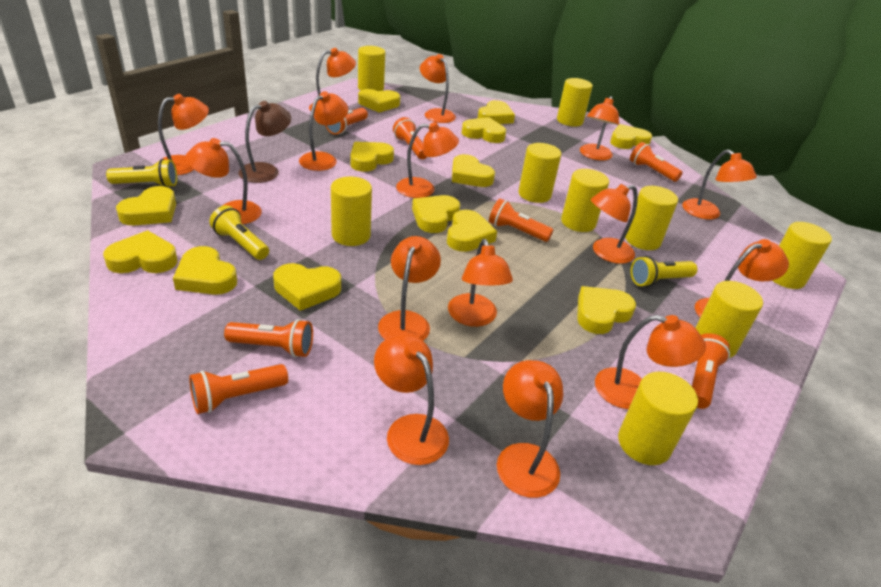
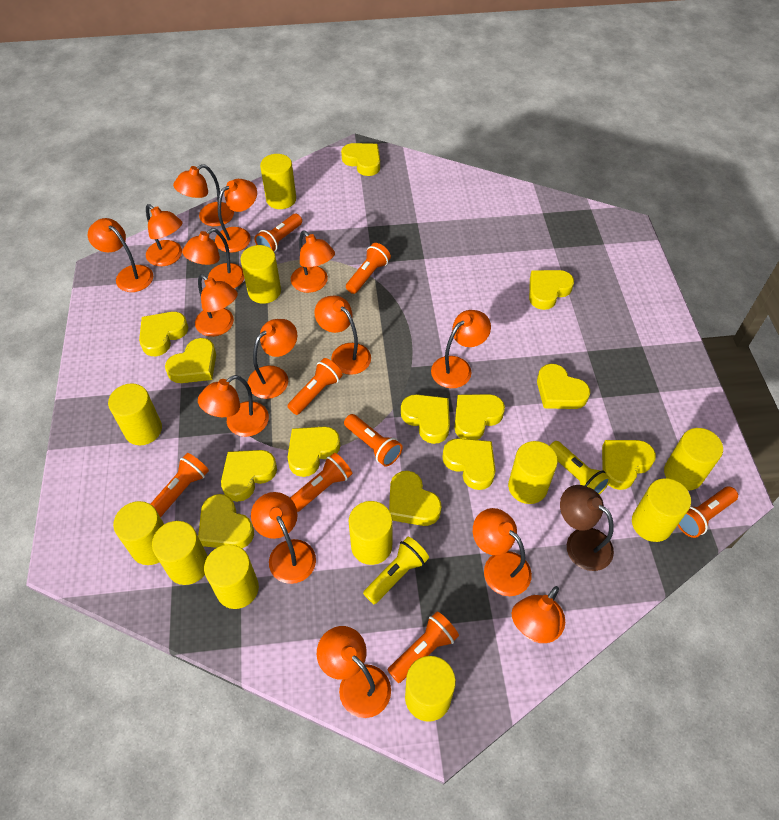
orange flashlight: 7 -> 8
yellow cylinder: 9 -> 11
yellow flashlight: 3 -> 2

